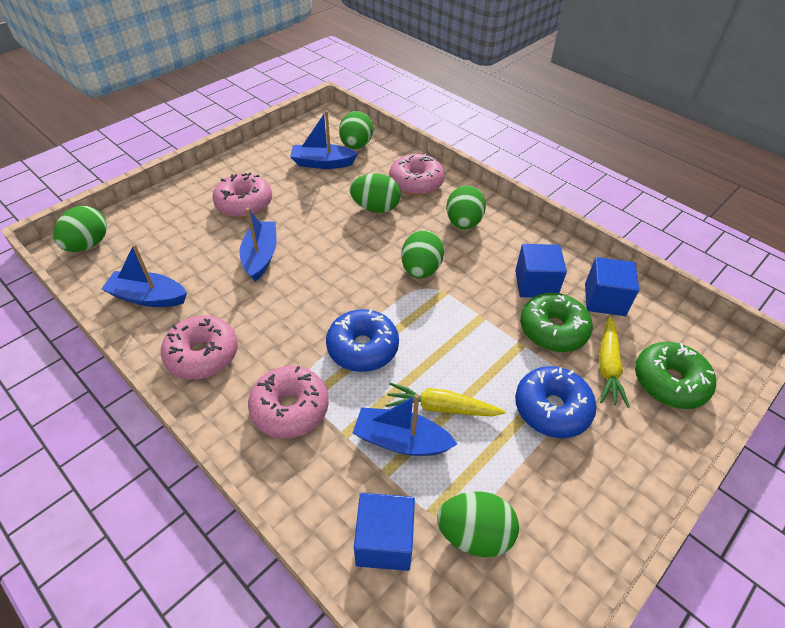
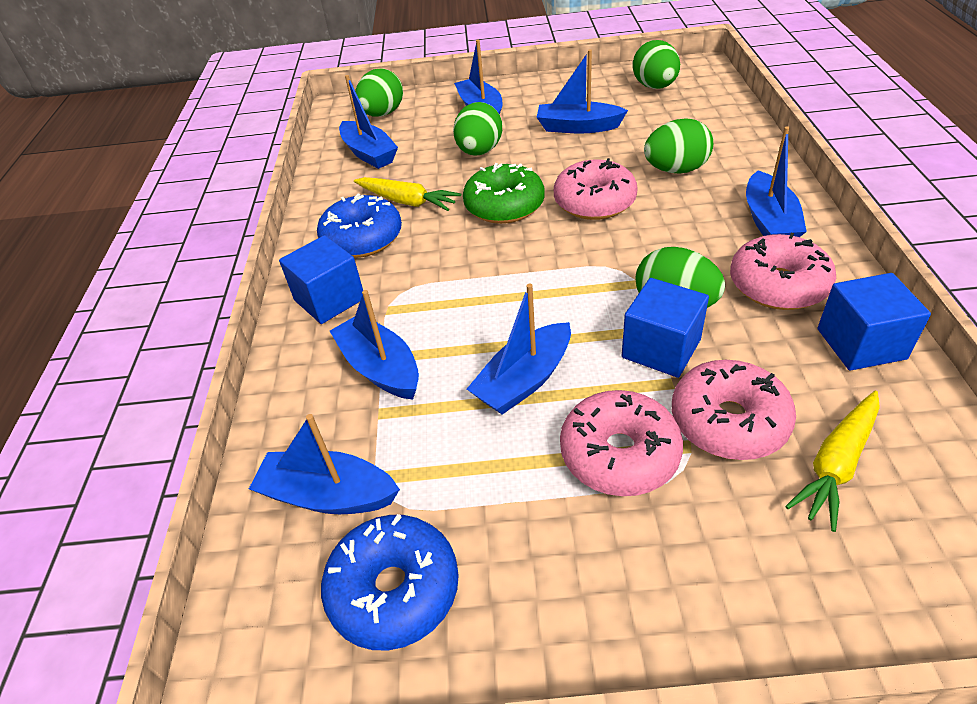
blue boat: 4 -> 7
green donut: 2 -> 1
green egg: 6 -> 5

